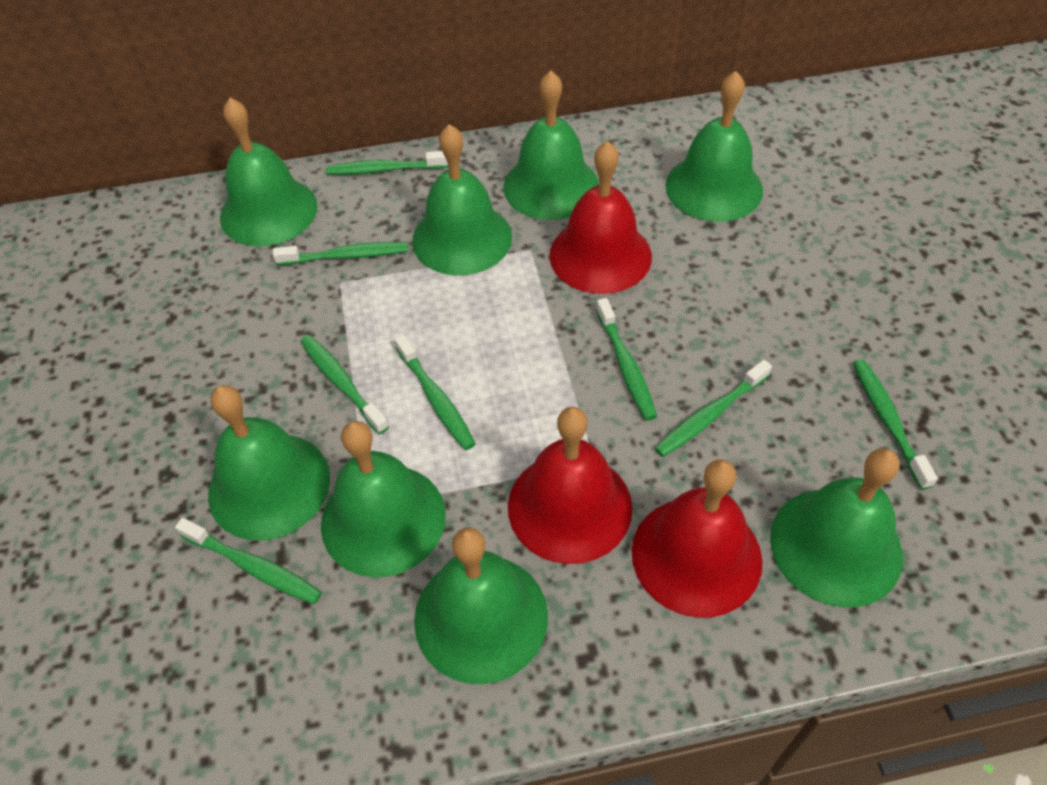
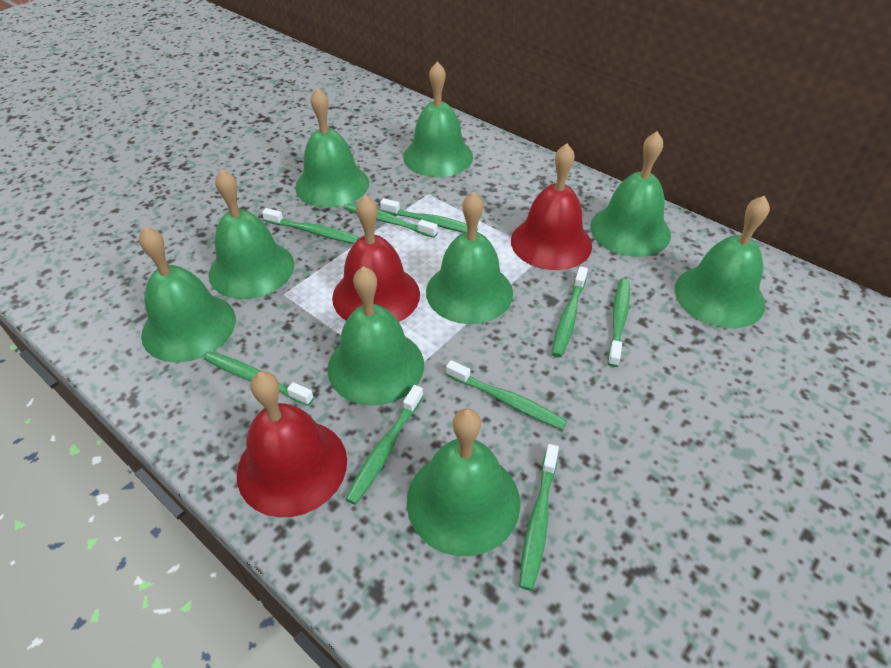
green bell: 8 -> 9
green toothbrush: 8 -> 9

